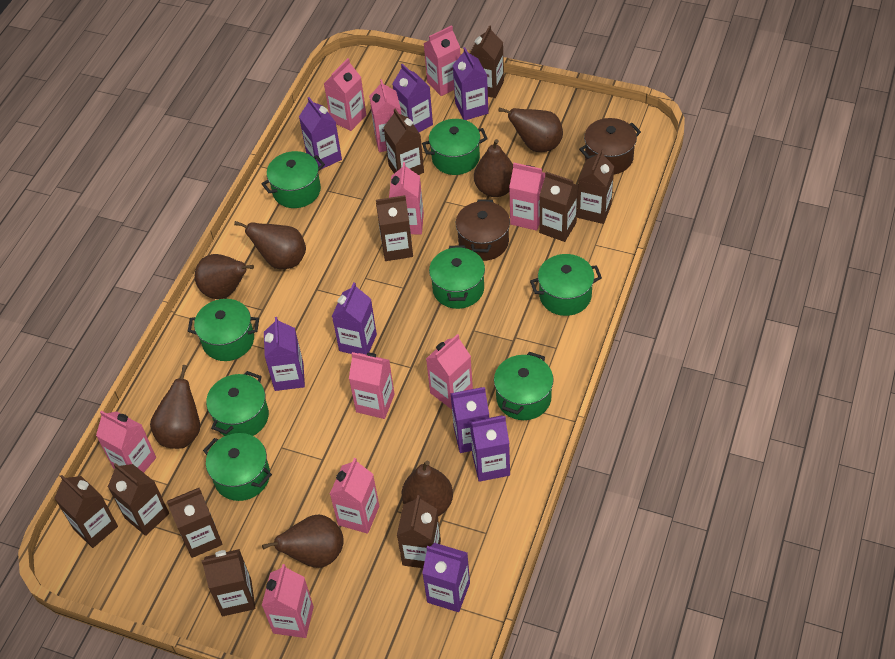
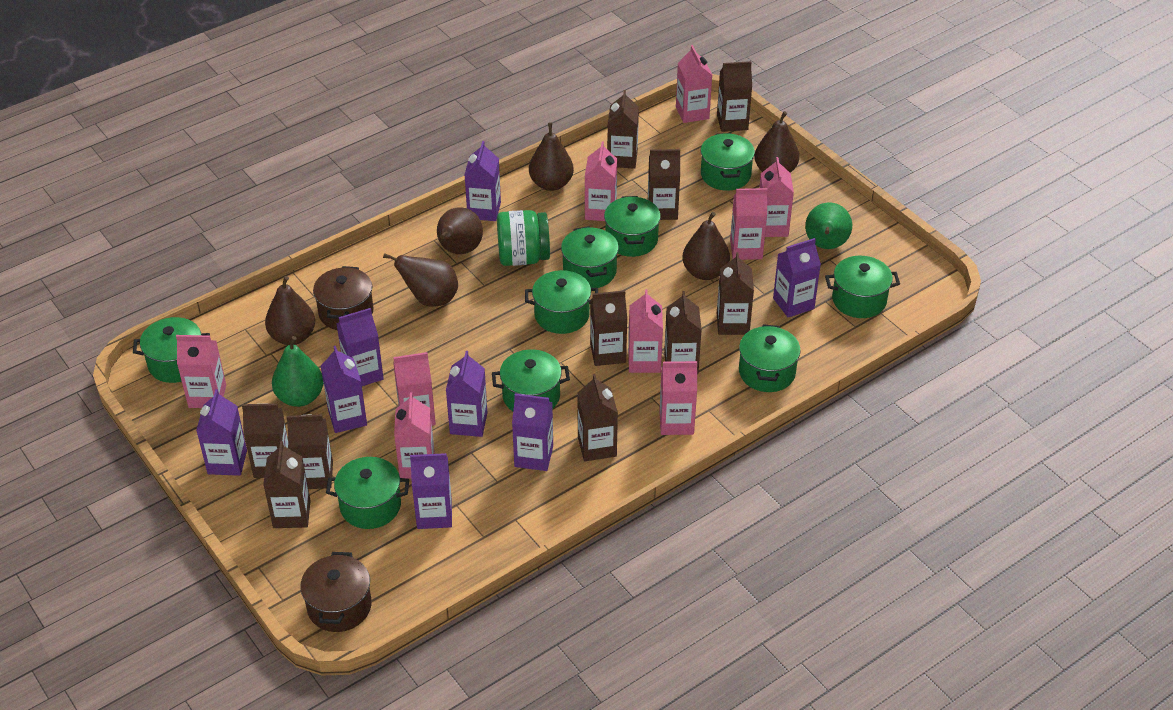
brown pear: 7 -> 6
green jar: 0 -> 1
green pear: 0 -> 2
green pot: 8 -> 9
pink carton: 10 -> 9

